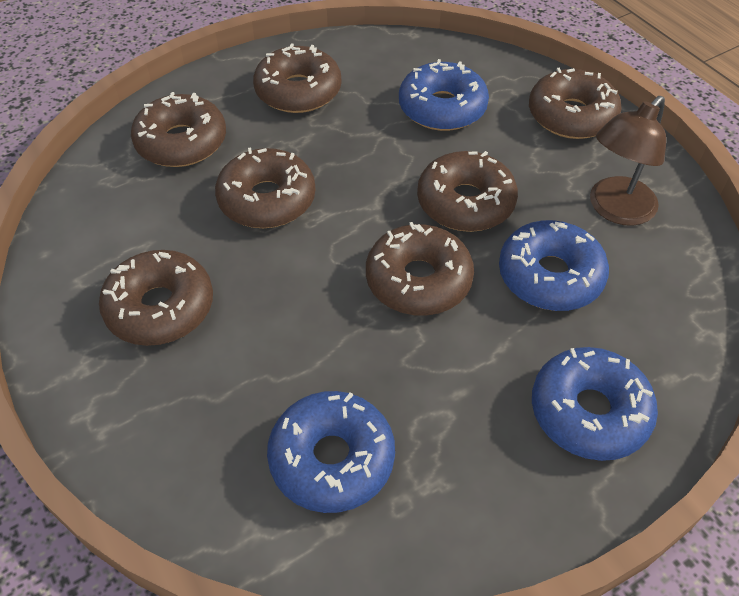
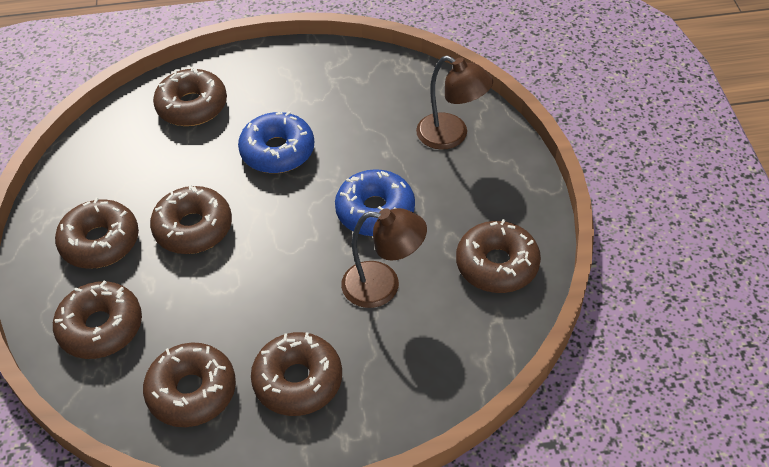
blue donut: 4 -> 2
brown lamp: 1 -> 2

